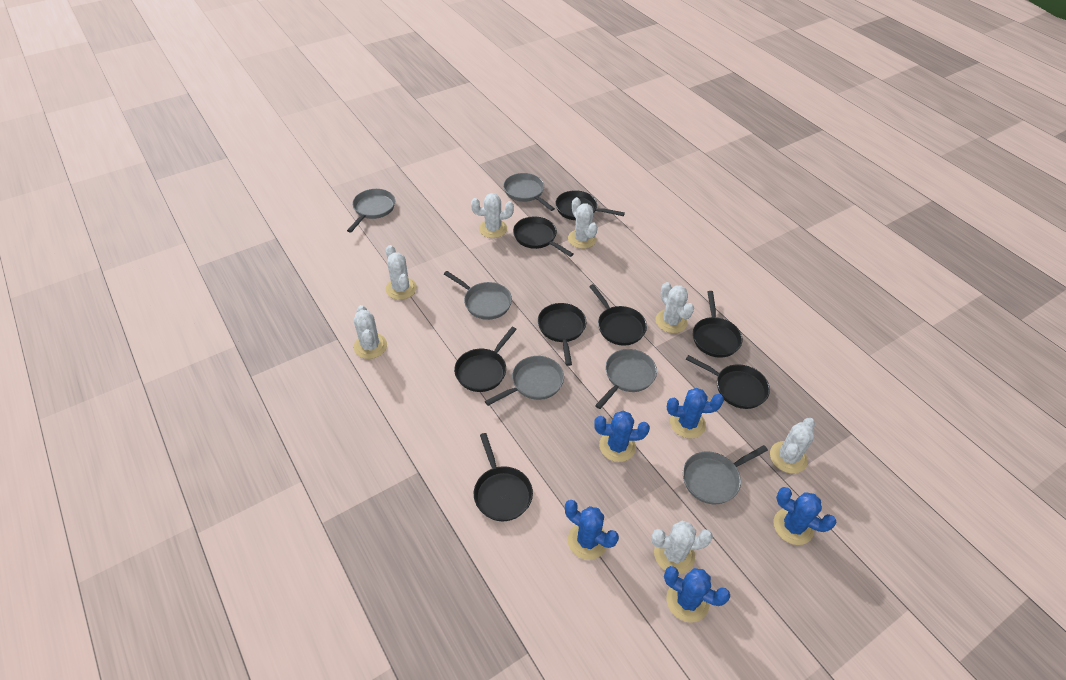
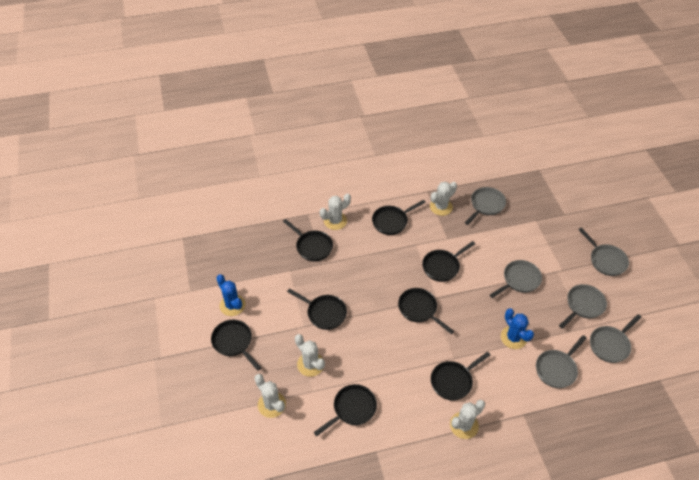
blue cactus: 5 -> 2
white cactus: 7 -> 5

